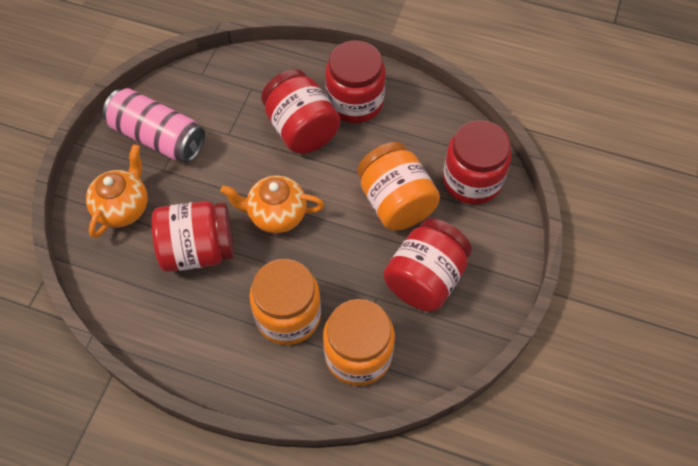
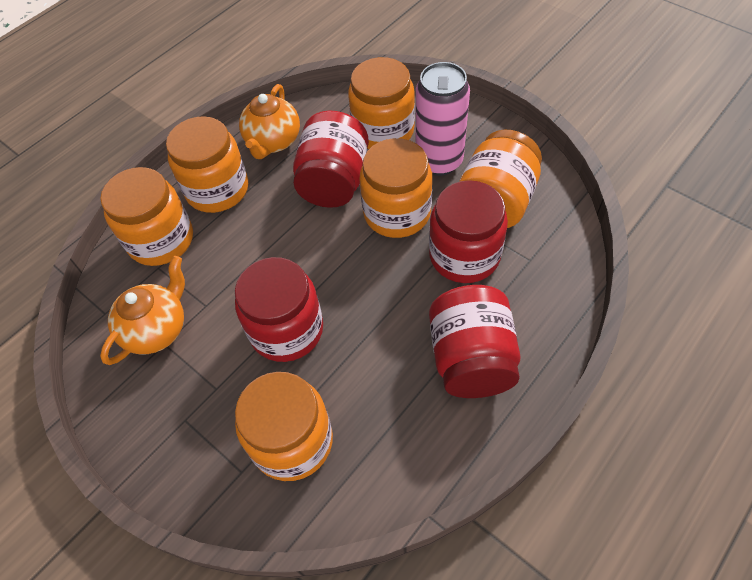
orange jar: 3 -> 6
red jar: 5 -> 4

